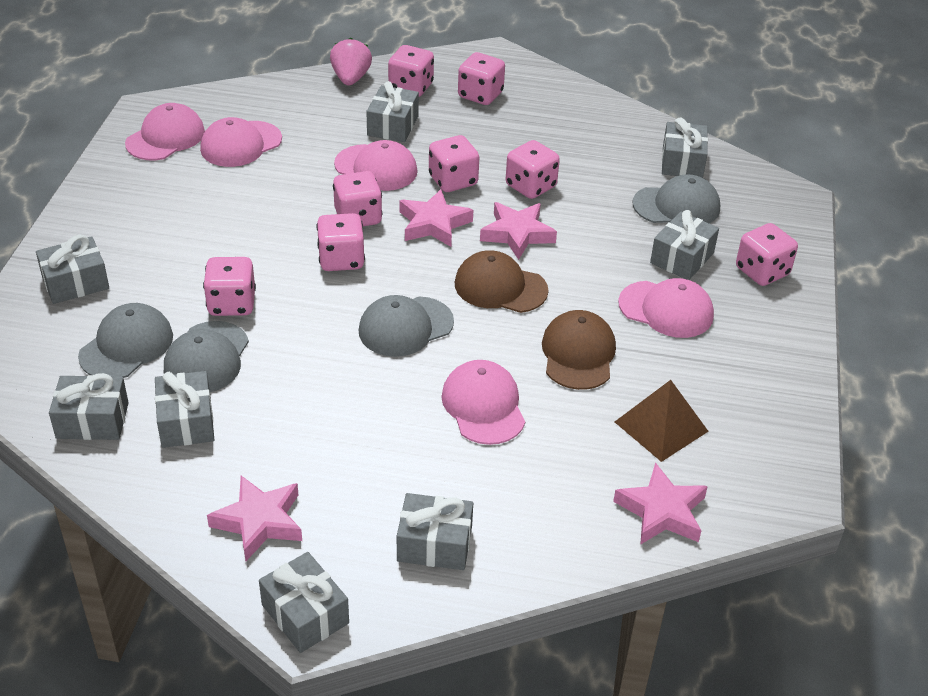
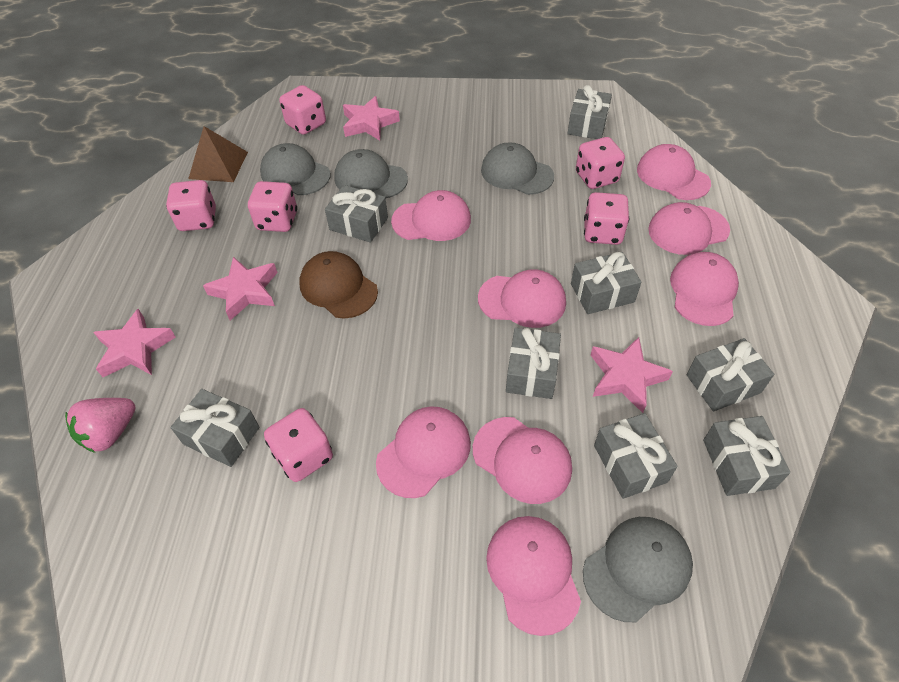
brown cap: 2 -> 1
pink cap: 5 -> 8
pink dice: 8 -> 6

